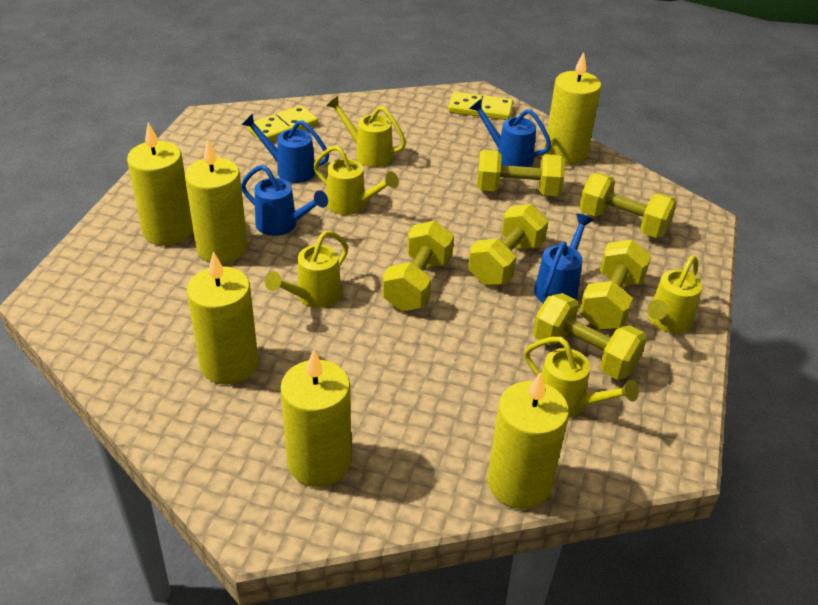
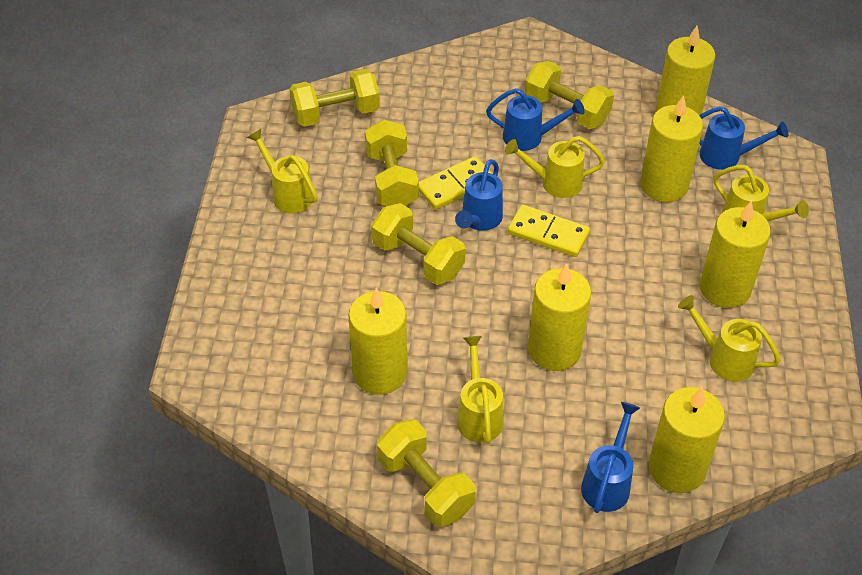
yellow dumbbell: 6 -> 5

